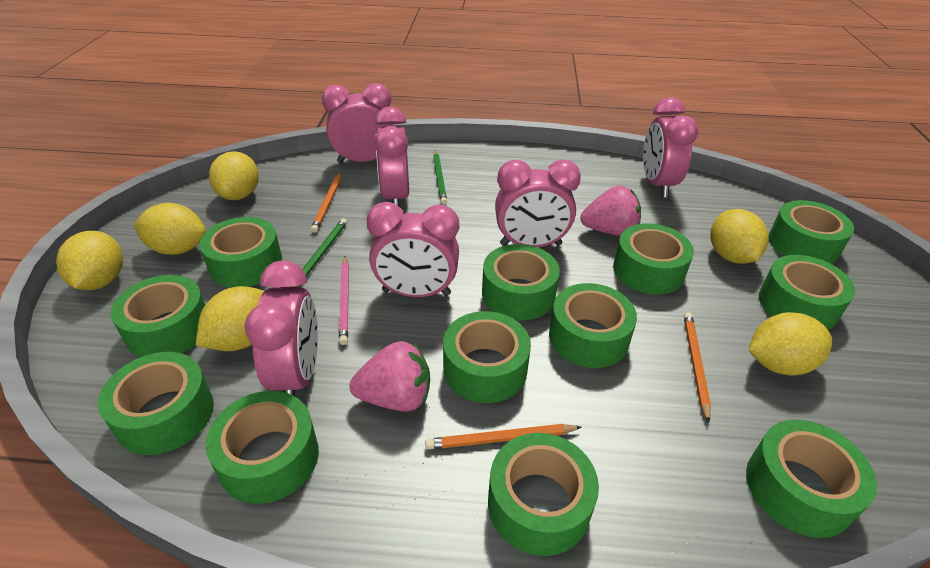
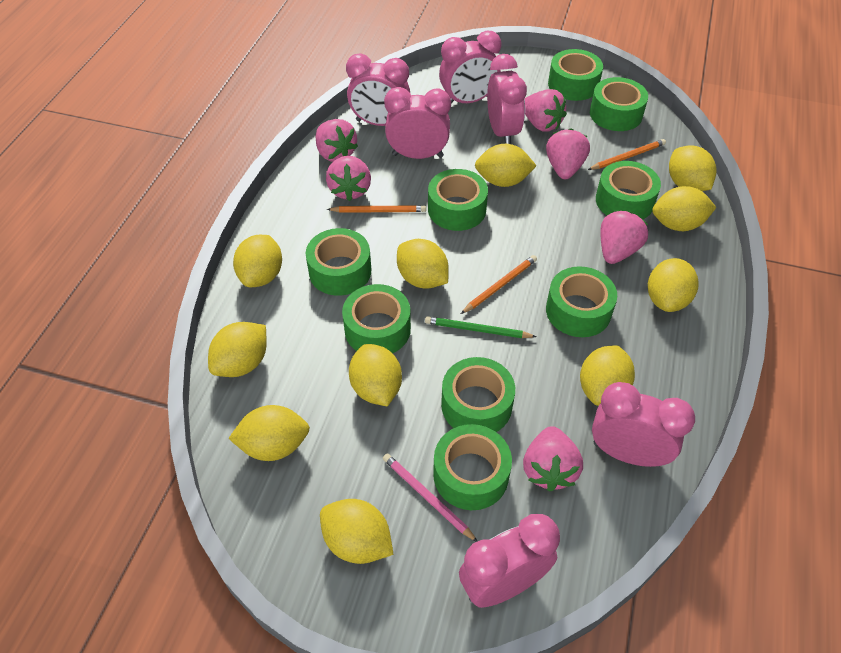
green pencil: 2 -> 1
green tape: 12 -> 9
pink strawberry: 2 -> 6
yellow lemon: 6 -> 11

